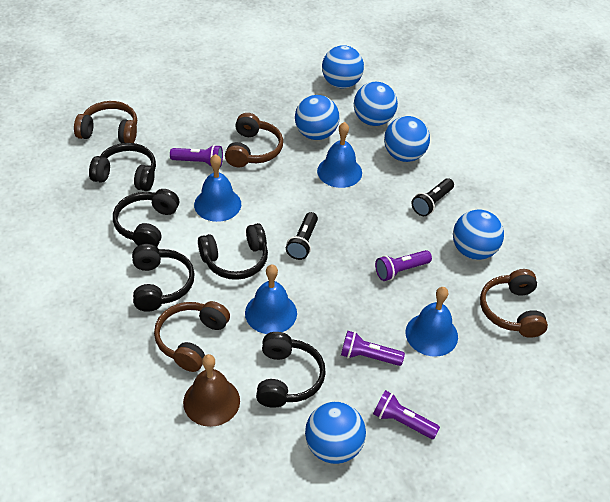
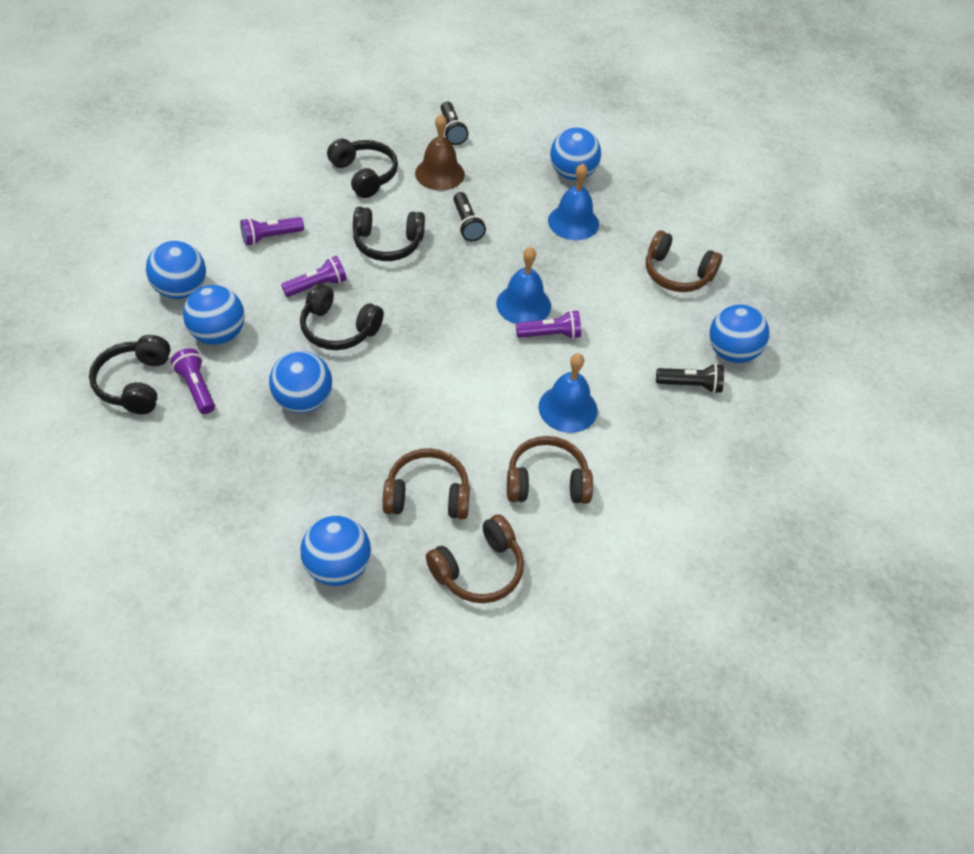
black flashlight: 2 -> 3
black headphones: 5 -> 4
blue bell: 4 -> 3

